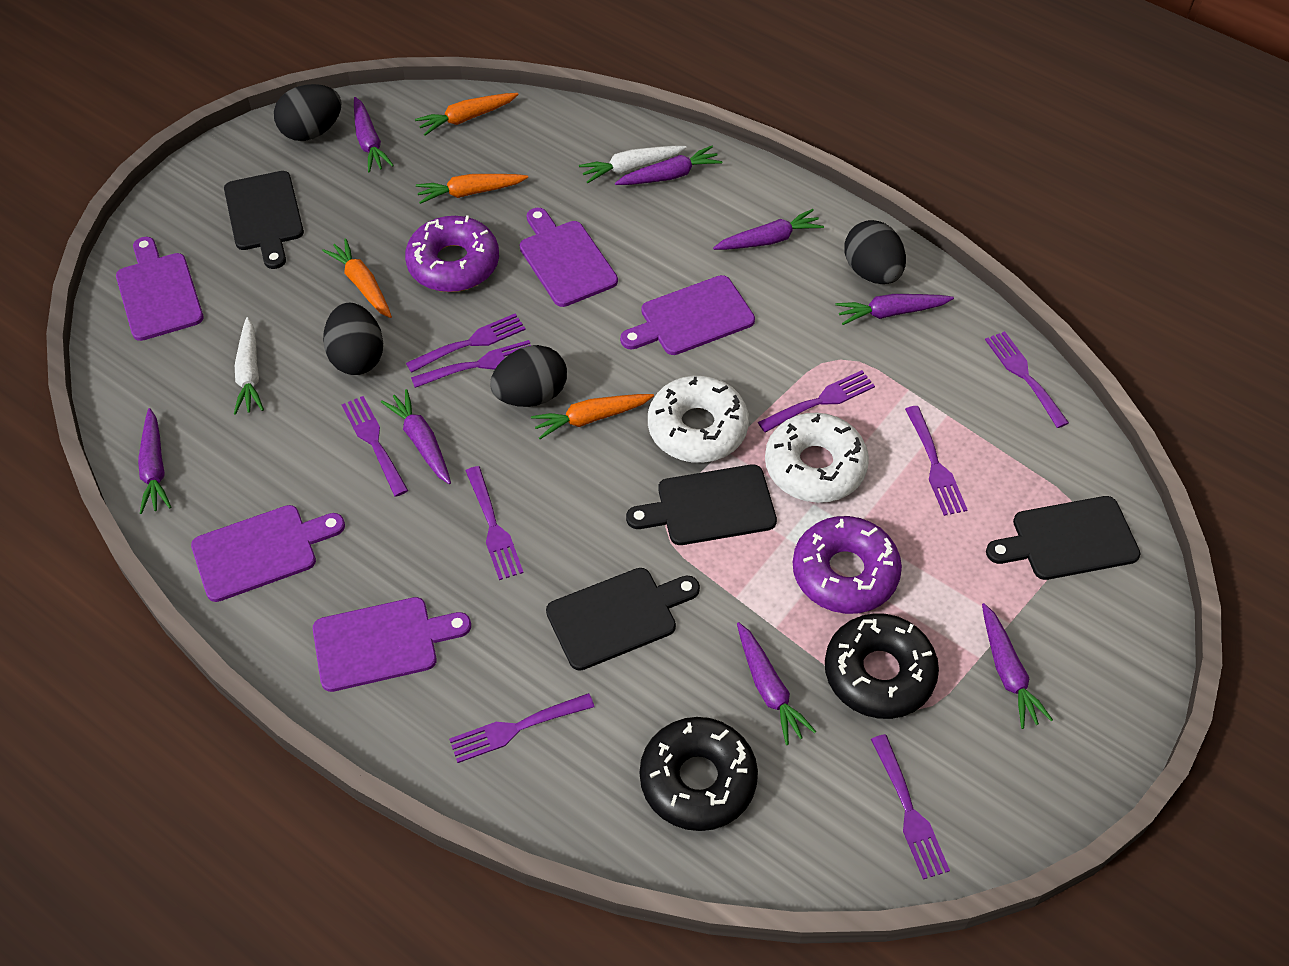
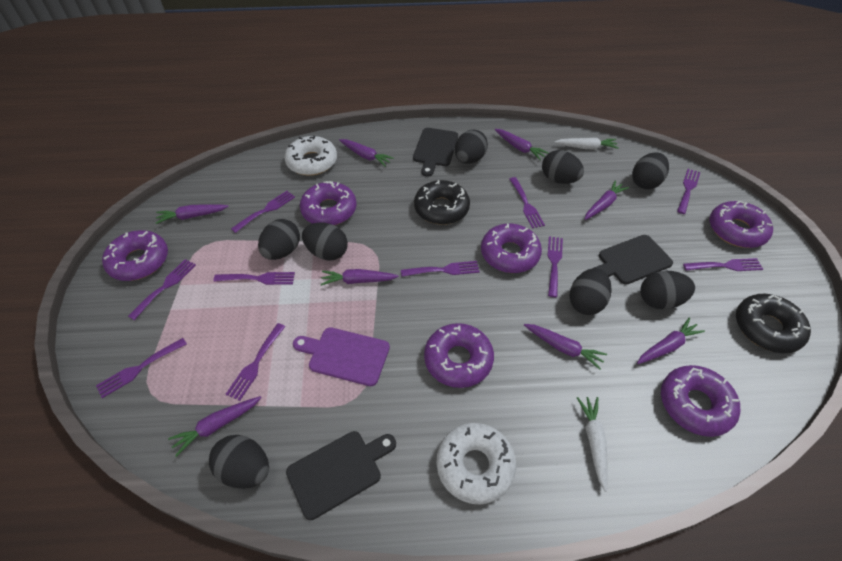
black cutting board: 4 -> 3
black egg: 4 -> 8
orange carrot: 4 -> 0
purple cutting board: 5 -> 1
purple donut: 2 -> 6
purple fork: 9 -> 10

